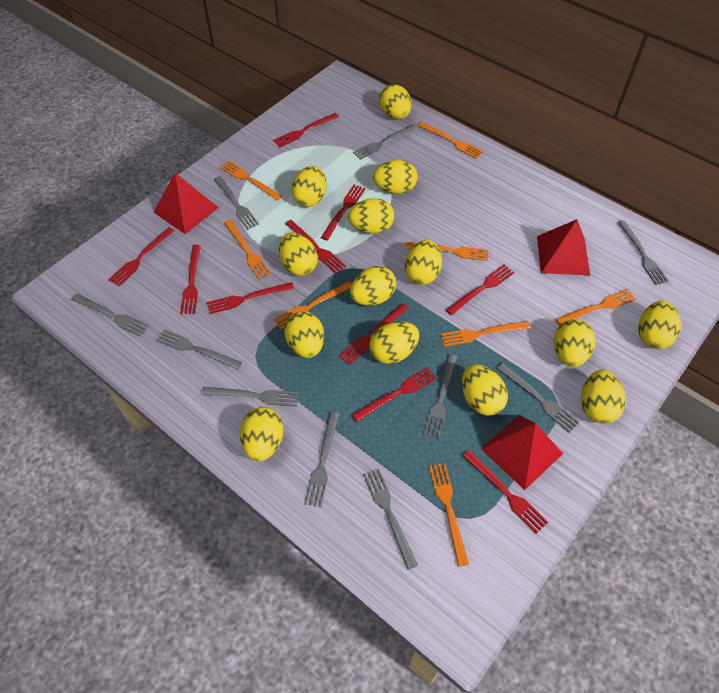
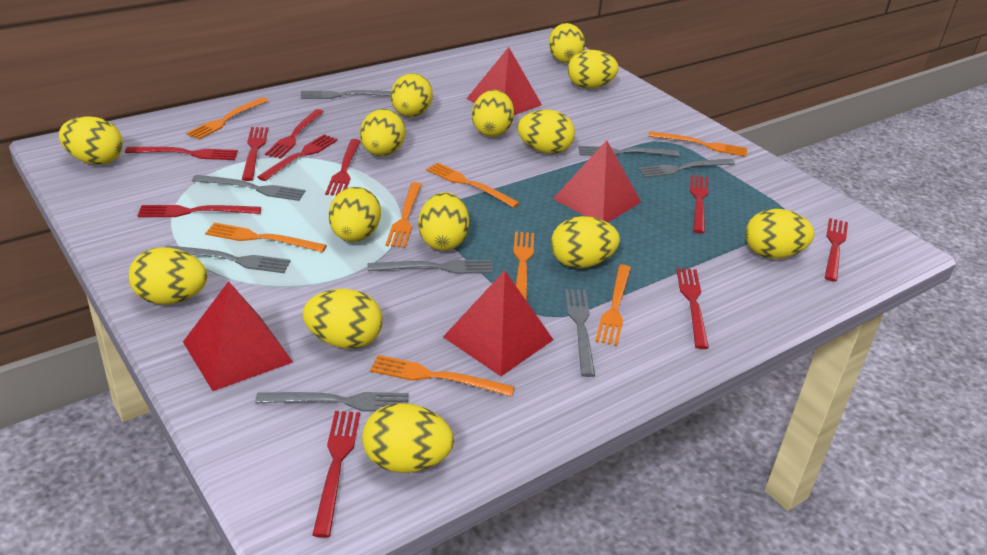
grey fork: 10 -> 8
red pyramid: 3 -> 4

